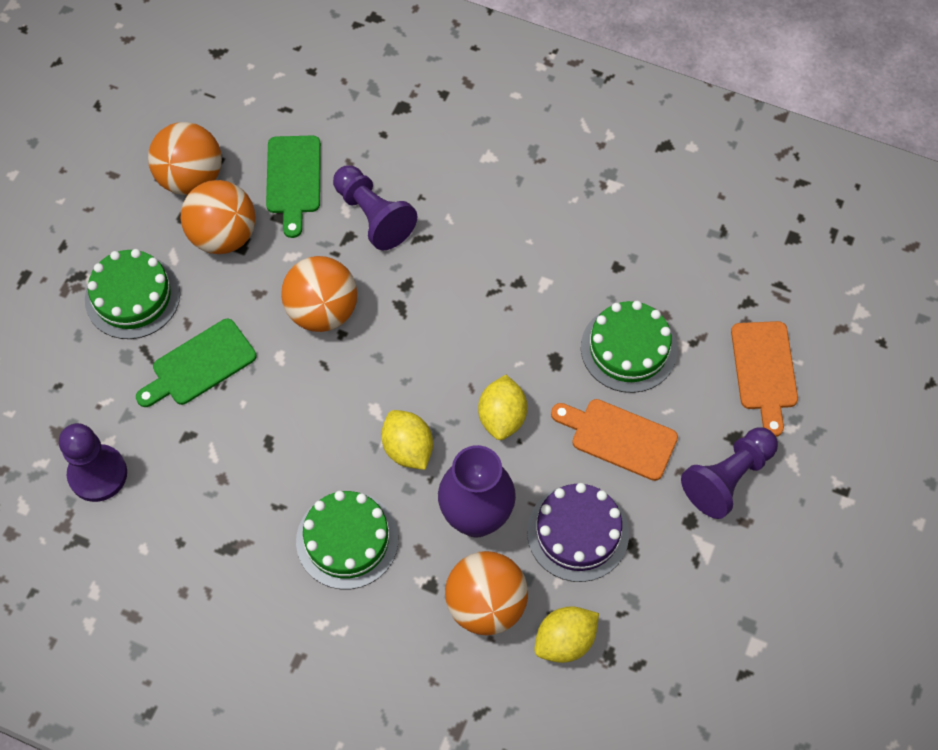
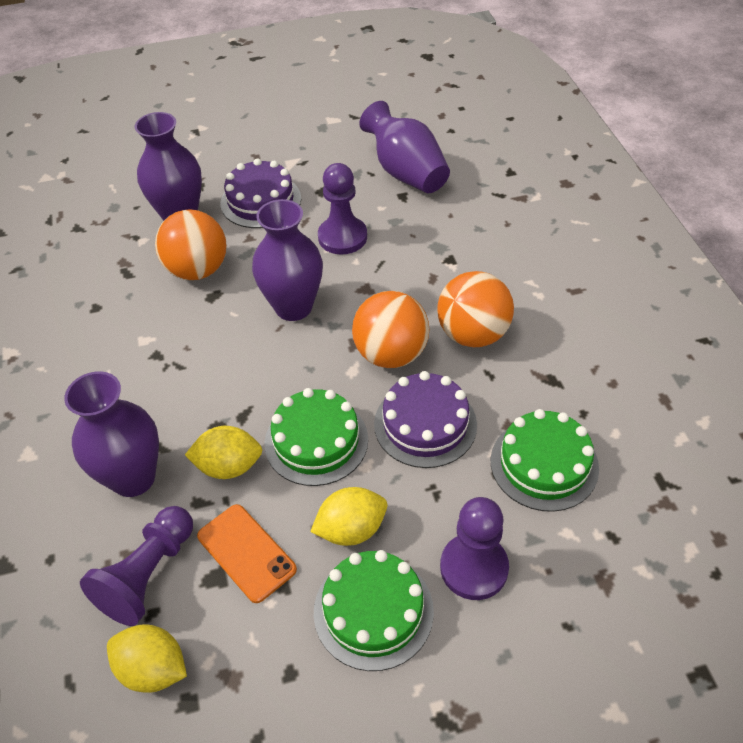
green cutting board: 2 -> 0
orange ball: 4 -> 3
orange cutting board: 2 -> 0
orange phone: 0 -> 1
purple cake: 1 -> 2
purple vase: 1 -> 4

